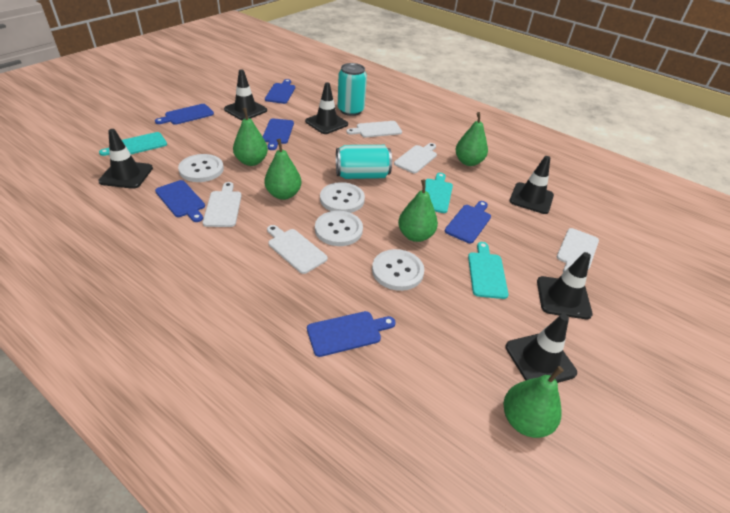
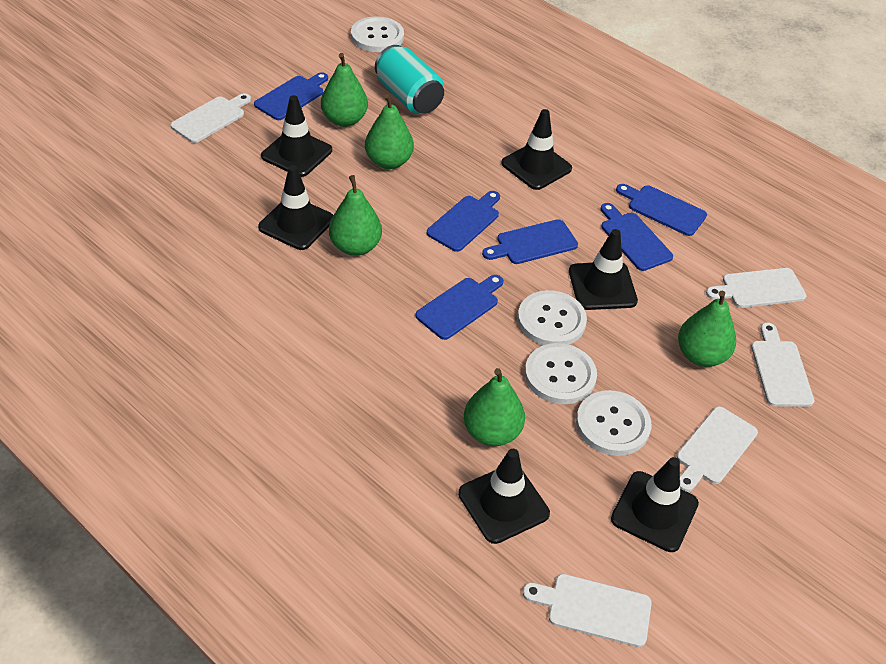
turquoise can: 2 -> 1
turquoise cutting board: 3 -> 0

